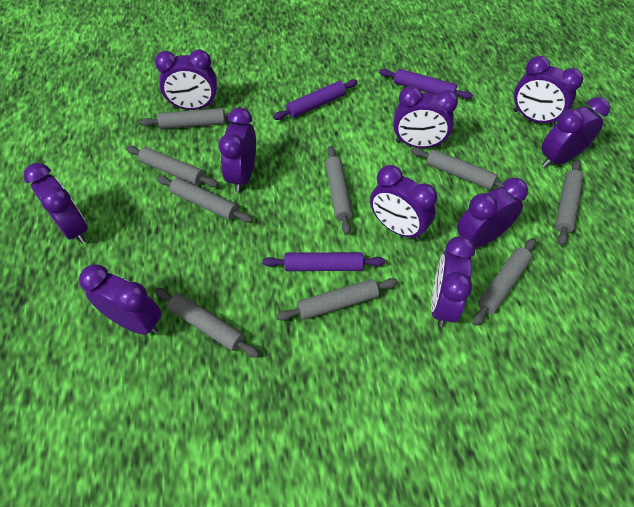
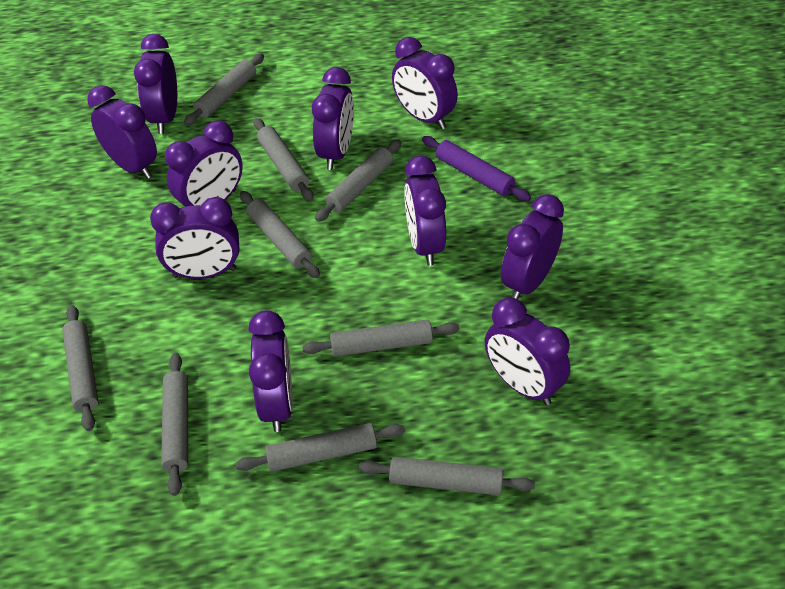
purple rolling pin: 3 -> 1

